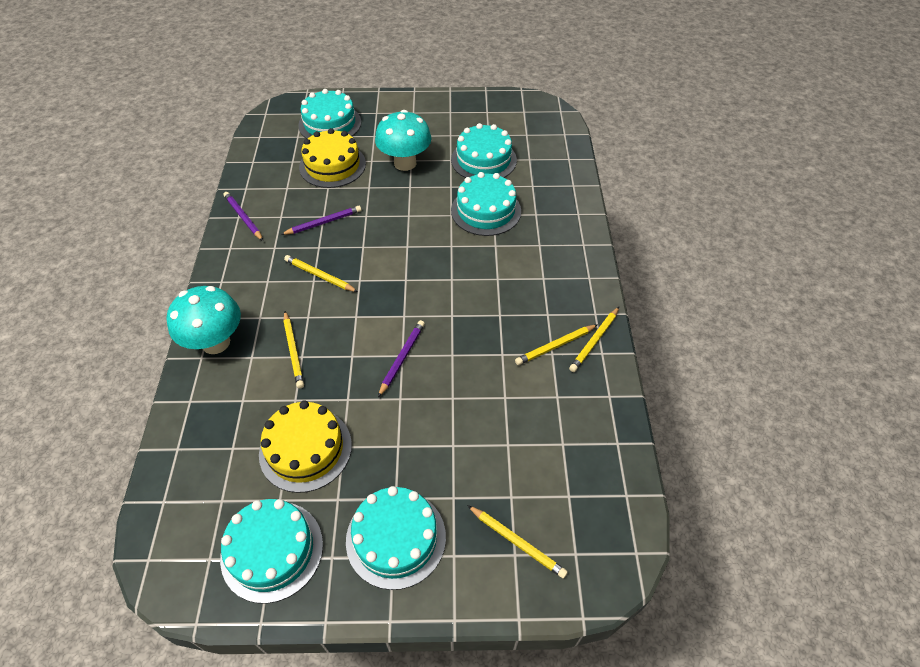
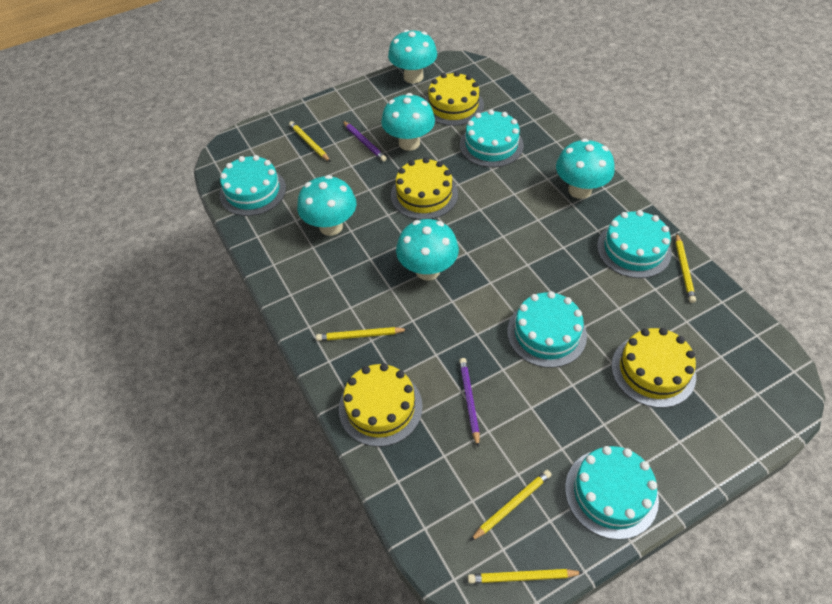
purple pencil: 3 -> 2
turquoise mushroom: 2 -> 5
yellow cake: 2 -> 4

